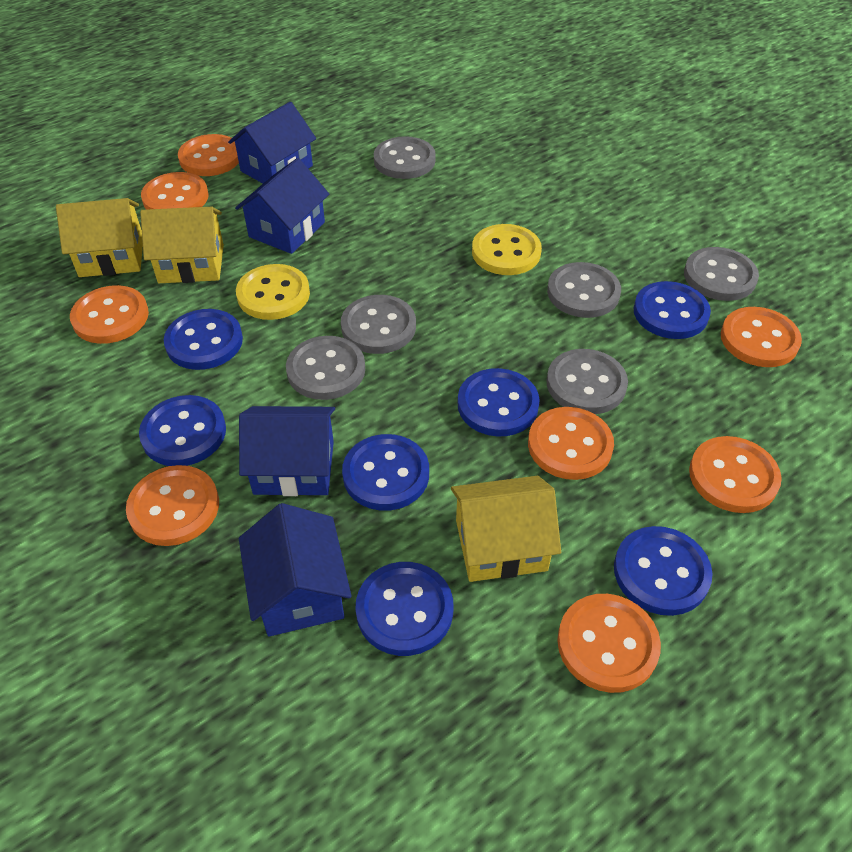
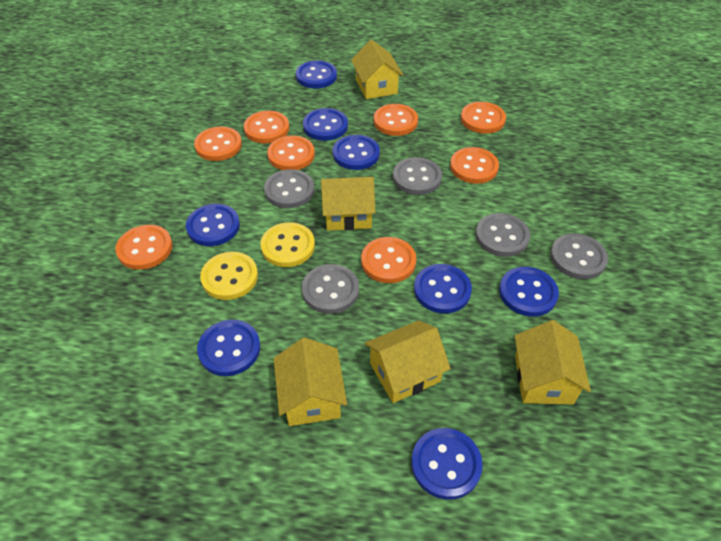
blue button: 7 -> 8
blue house: 4 -> 0
grey button: 6 -> 5
yellow house: 3 -> 5

